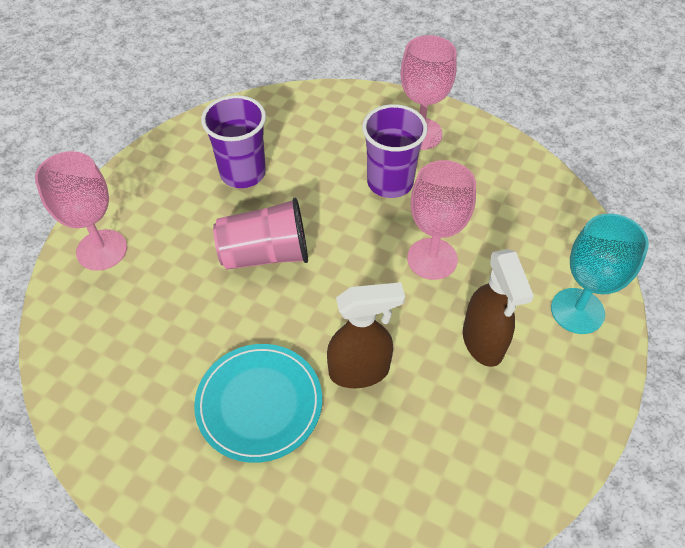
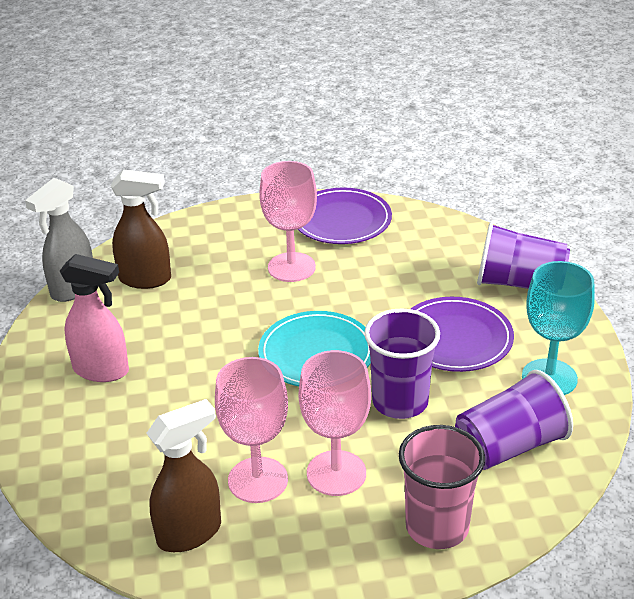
grey spray bottle: 0 -> 1
pink spray bottle: 0 -> 1
purple cup: 2 -> 3
purple plate: 0 -> 2

